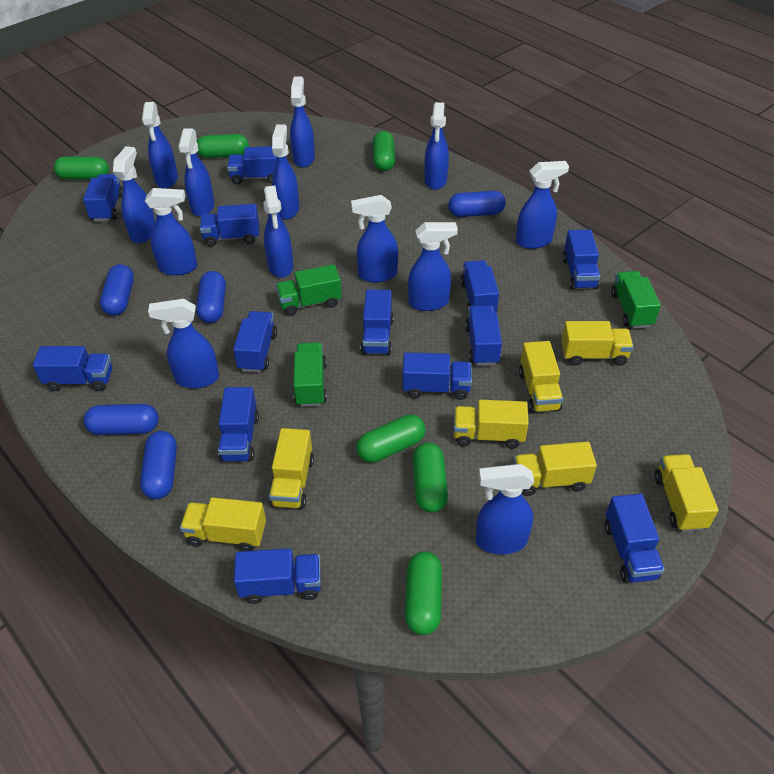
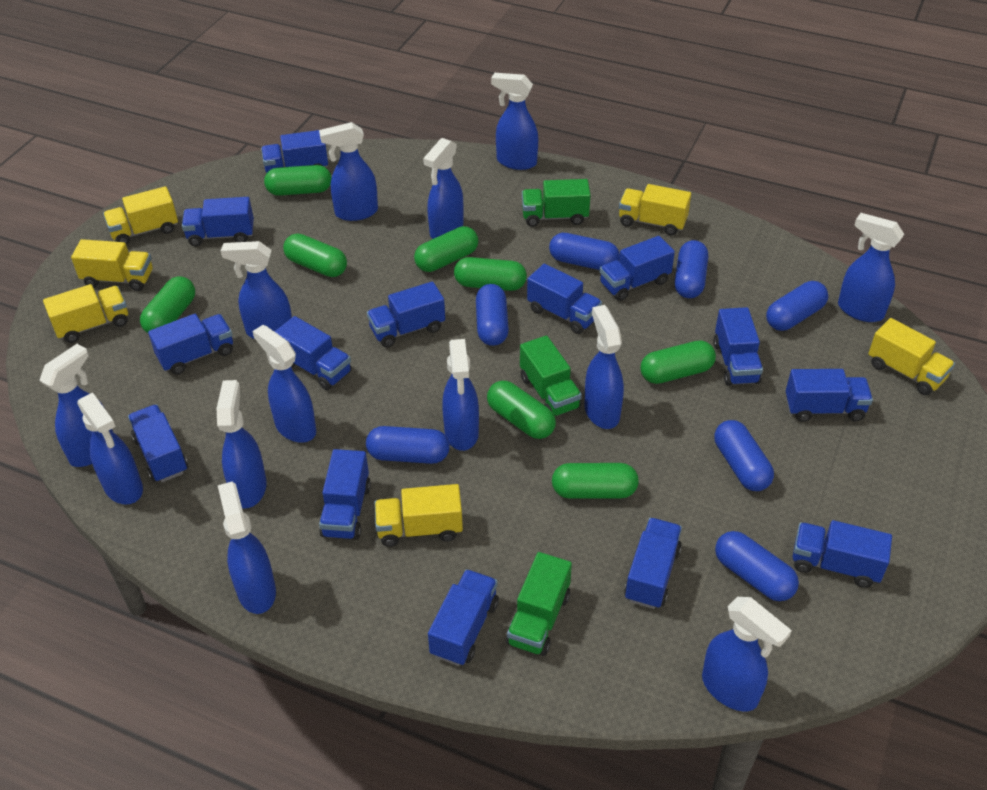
blue capsule: 5 -> 7
blue truck: 13 -> 14
green capsule: 6 -> 8
yellow truck: 7 -> 6

